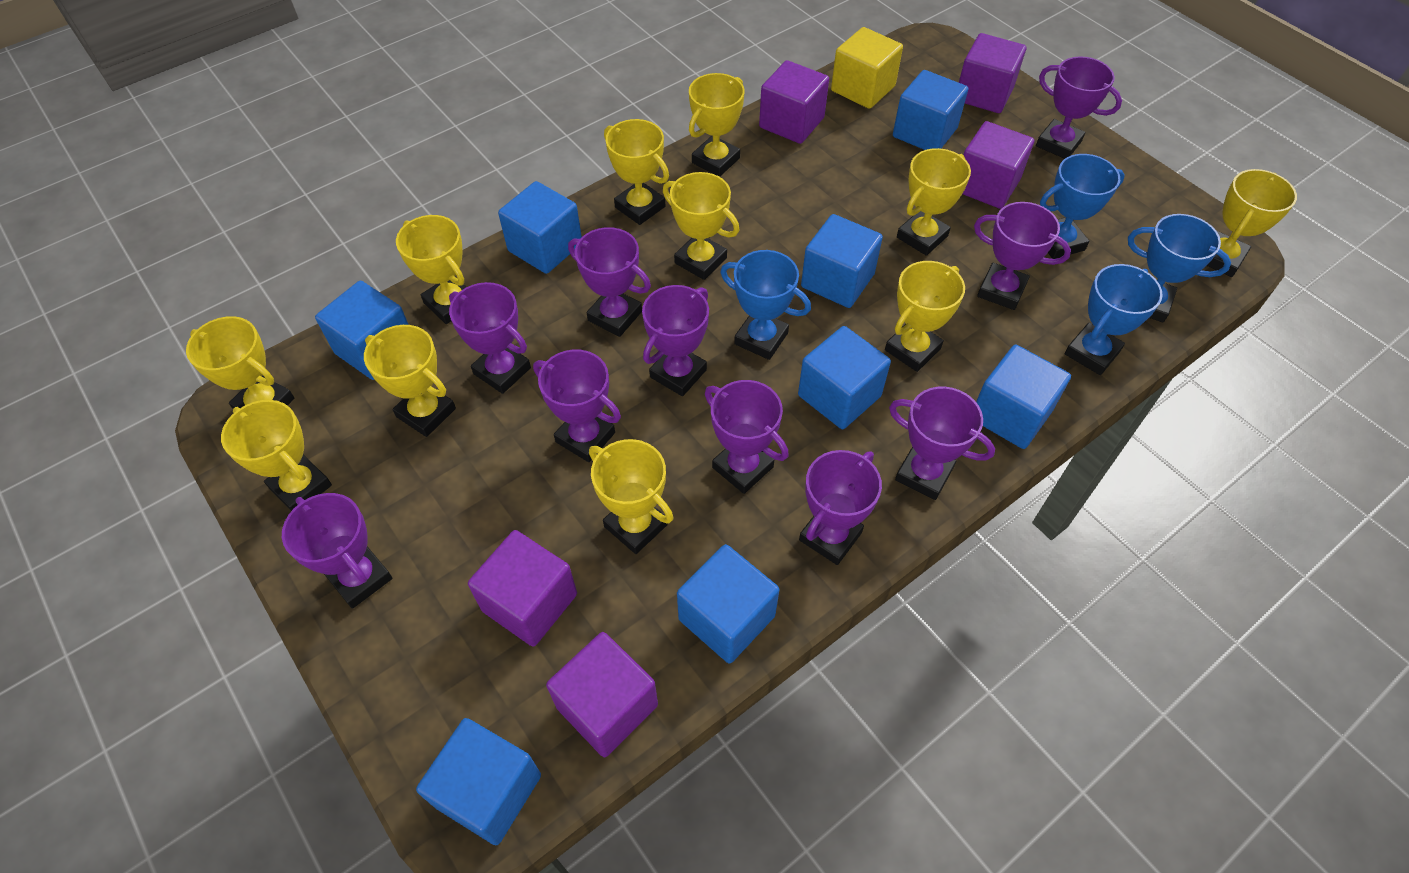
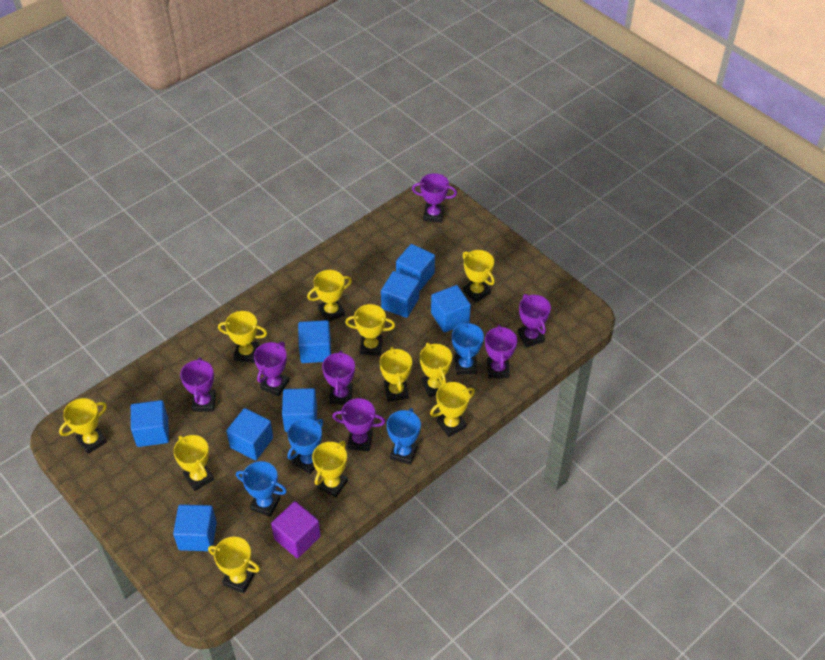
purple cube: 5 -> 1
purple trophy: 10 -> 7
yellow cube: 1 -> 0

